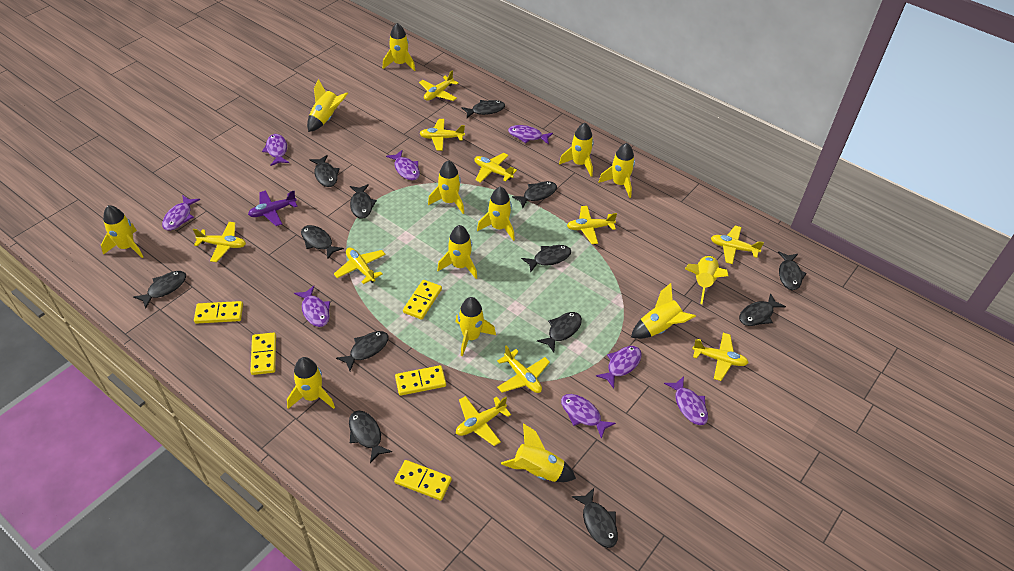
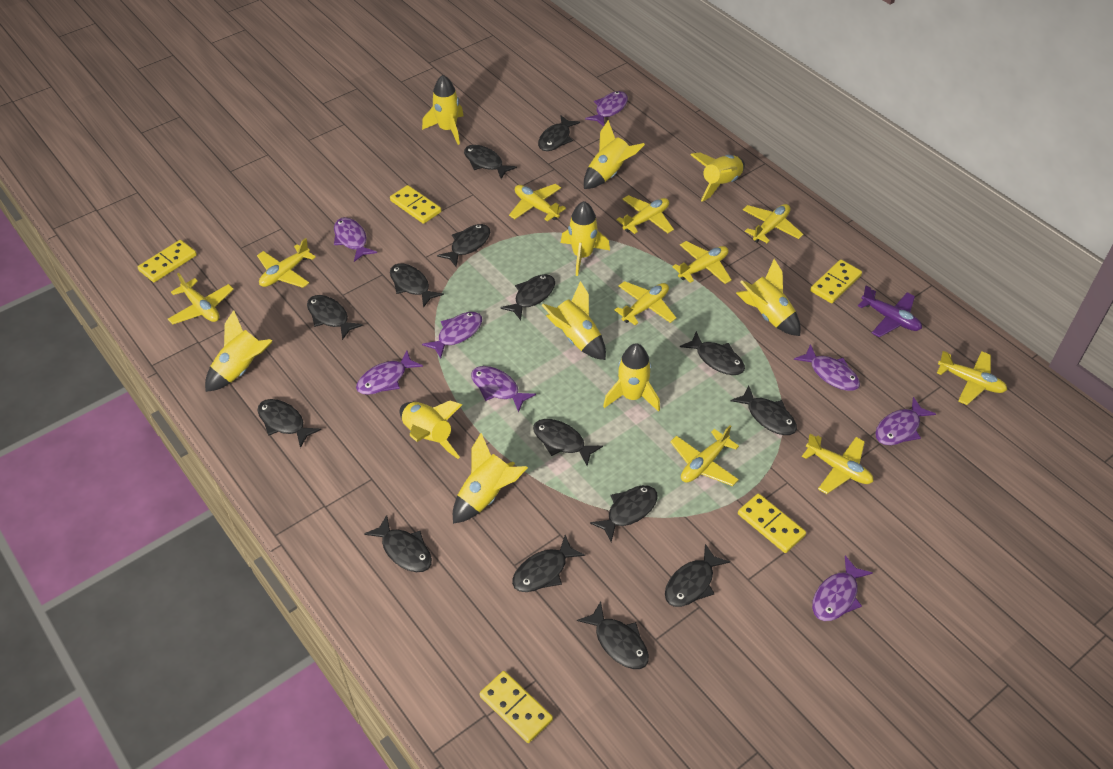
black fish: 13 -> 15
yellow rocket: 13 -> 10

